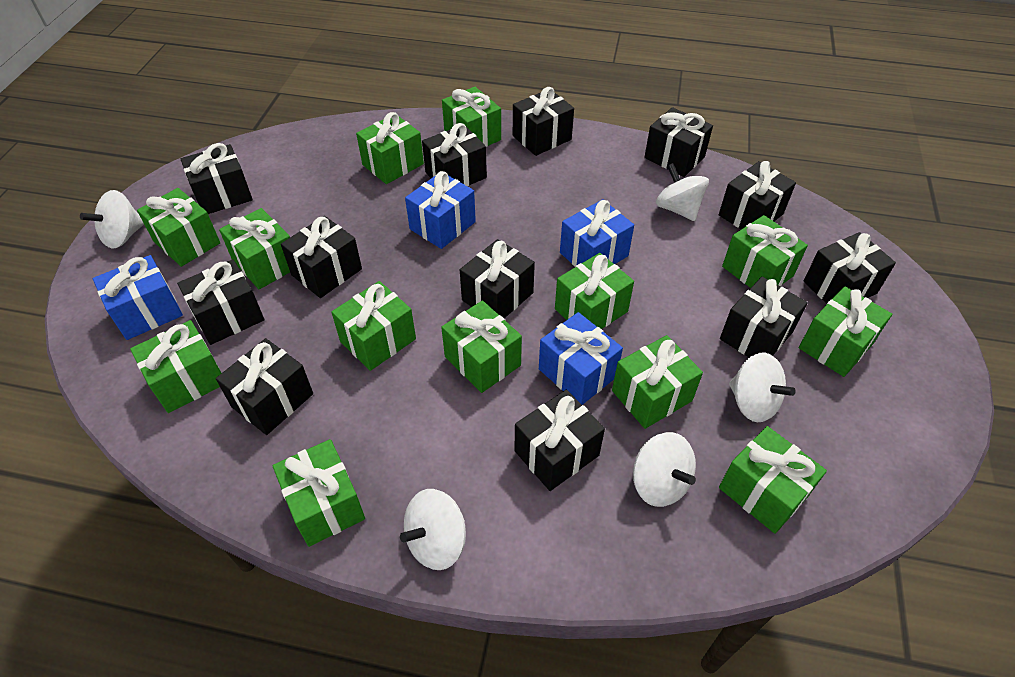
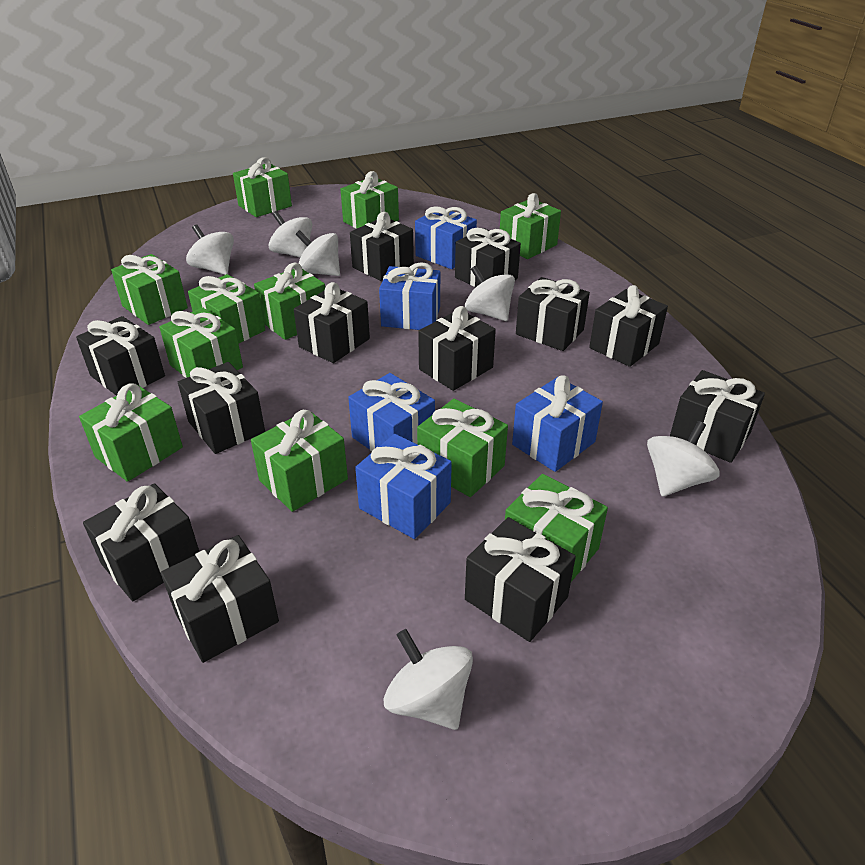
blue gift: 4 -> 5
green gift: 13 -> 11
white spinning top: 5 -> 6

